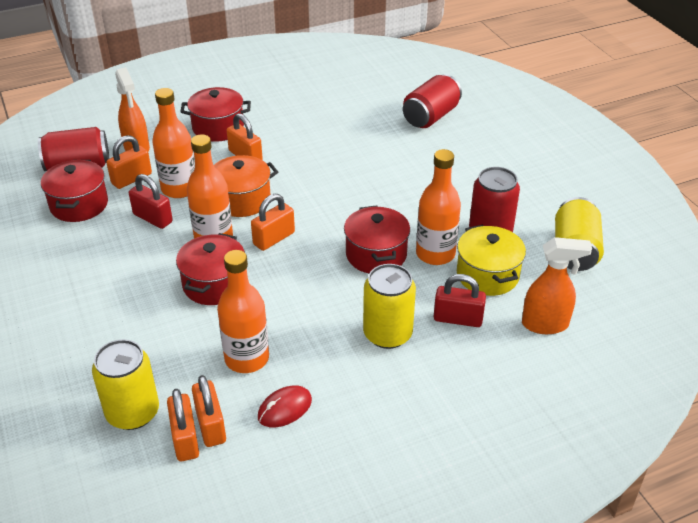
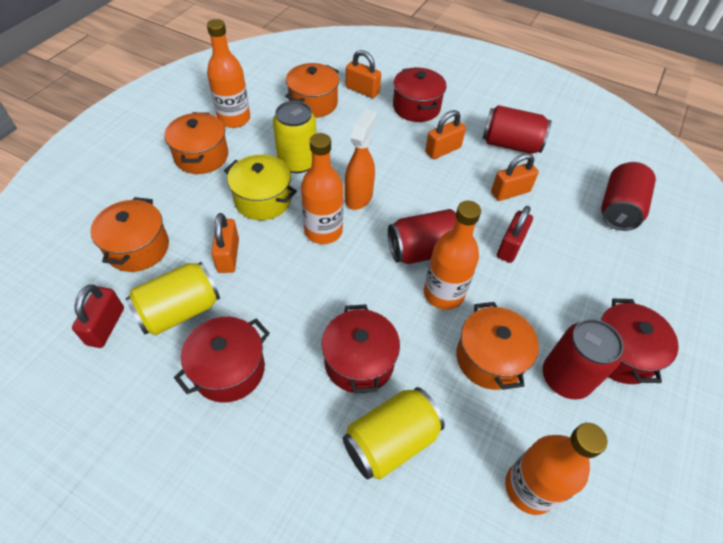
orange padlock: 5 -> 4
orange pot: 1 -> 4
orange spray bottle: 2 -> 1
red can: 3 -> 4
red mouse: 1 -> 0

